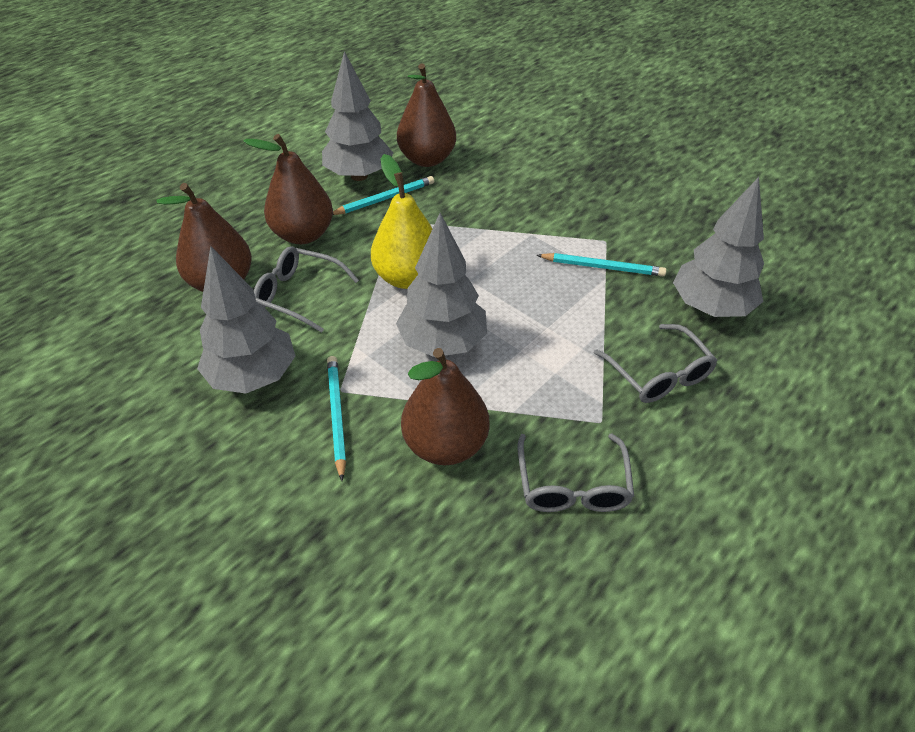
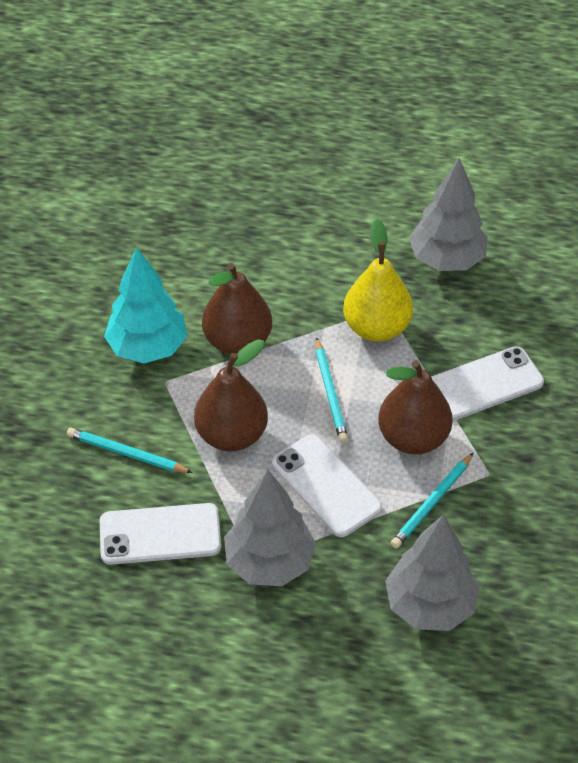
brown pear: 4 -> 3
grey glasses: 3 -> 0
grey tree: 4 -> 3
turquoise tree: 0 -> 1
white phone: 0 -> 3

